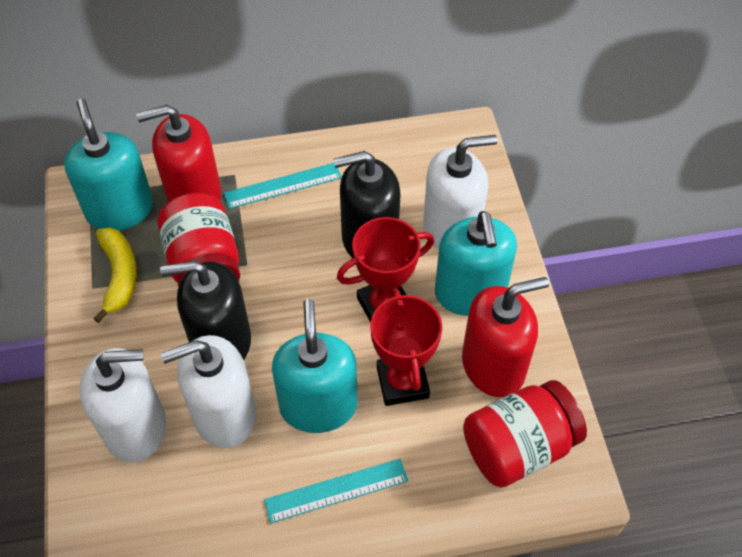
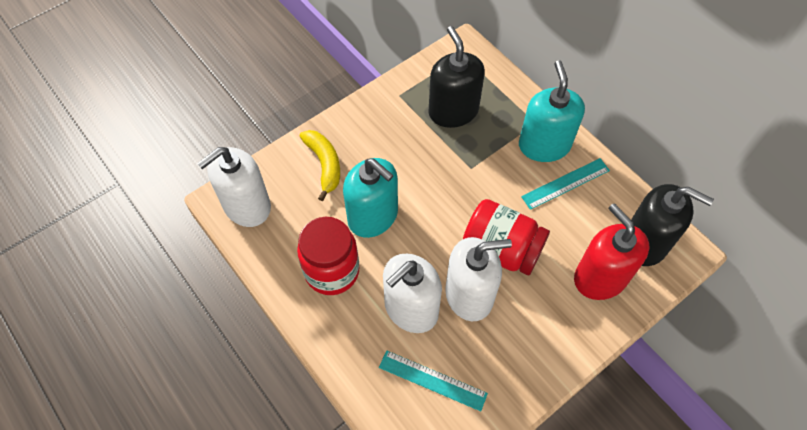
red soap dispenser: 2 -> 1
red trophy: 2 -> 0
turquoise soap dispenser: 3 -> 2

